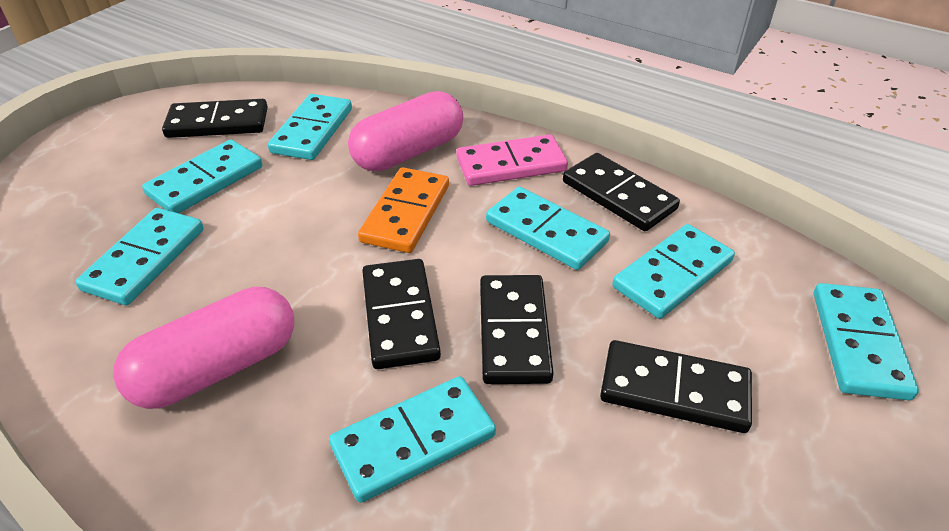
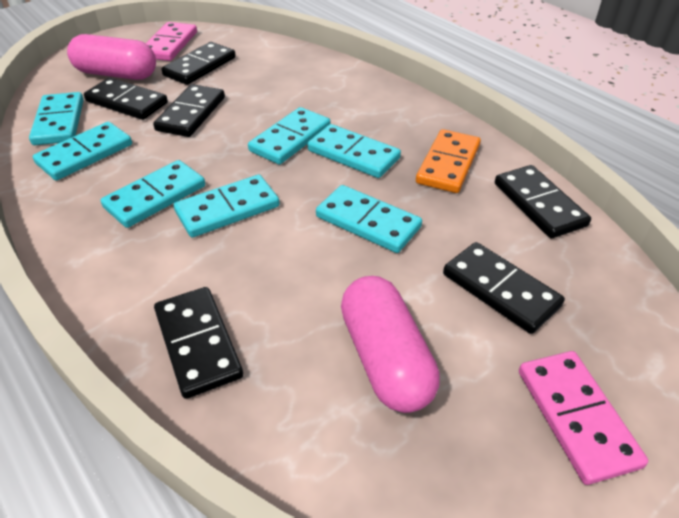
black domino: 5 -> 6
pink domino: 1 -> 2

